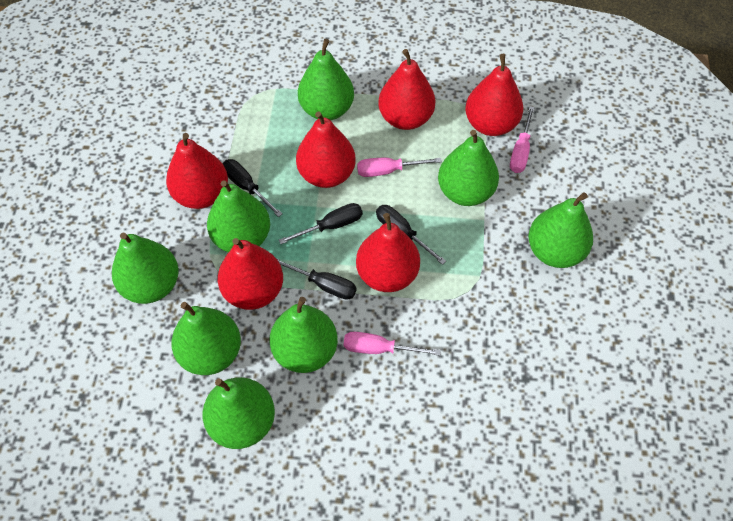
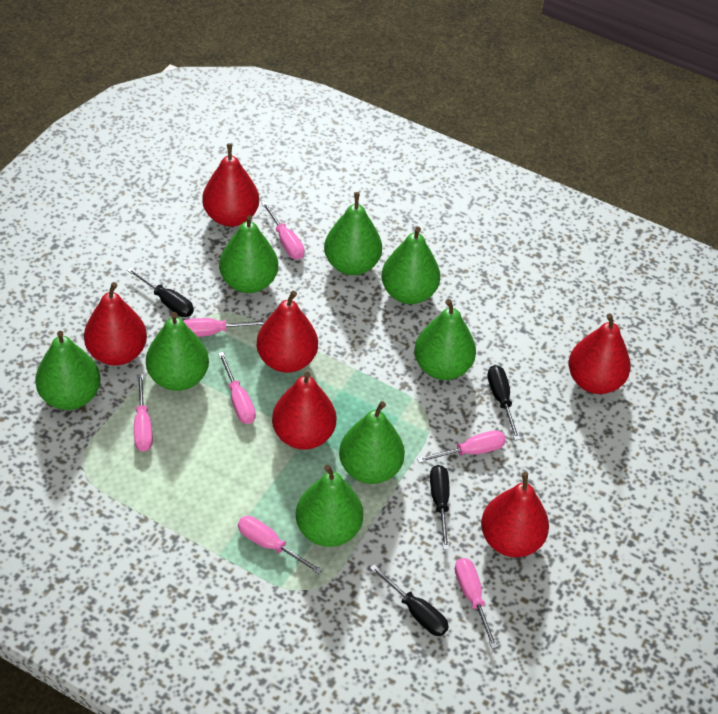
pink screwdriver: 3 -> 7

